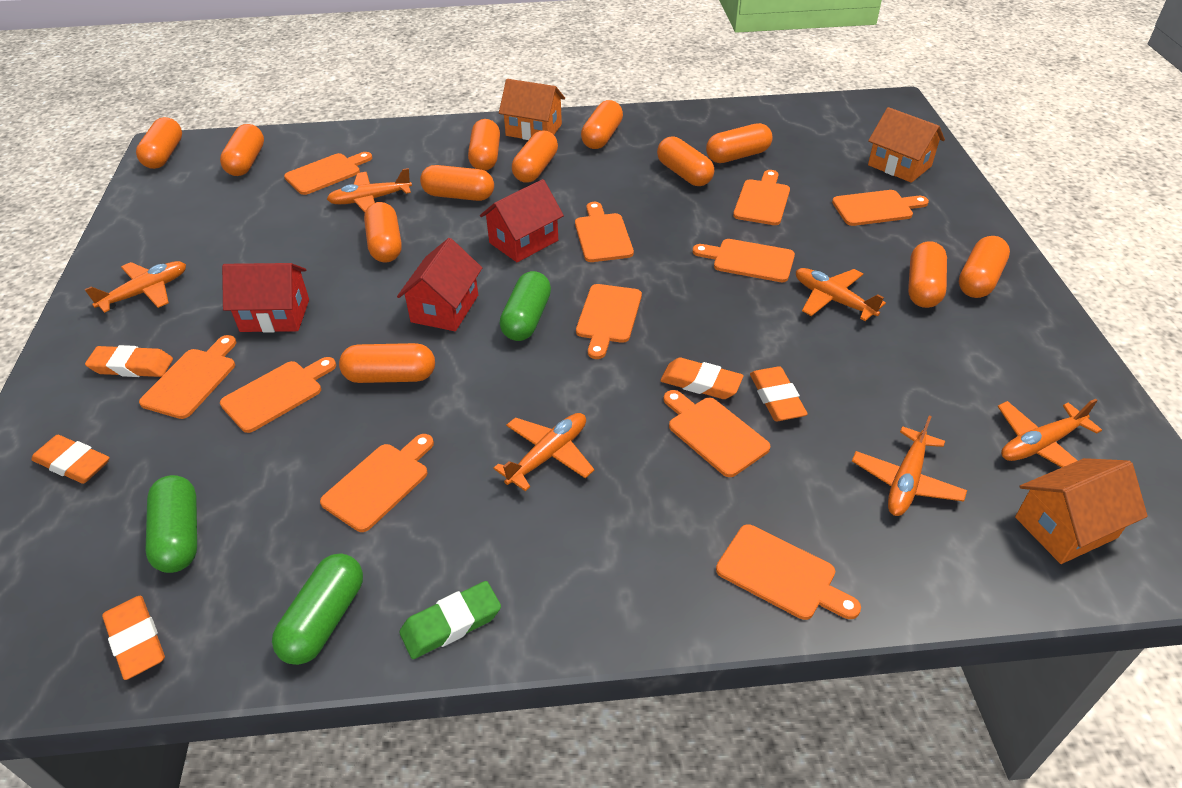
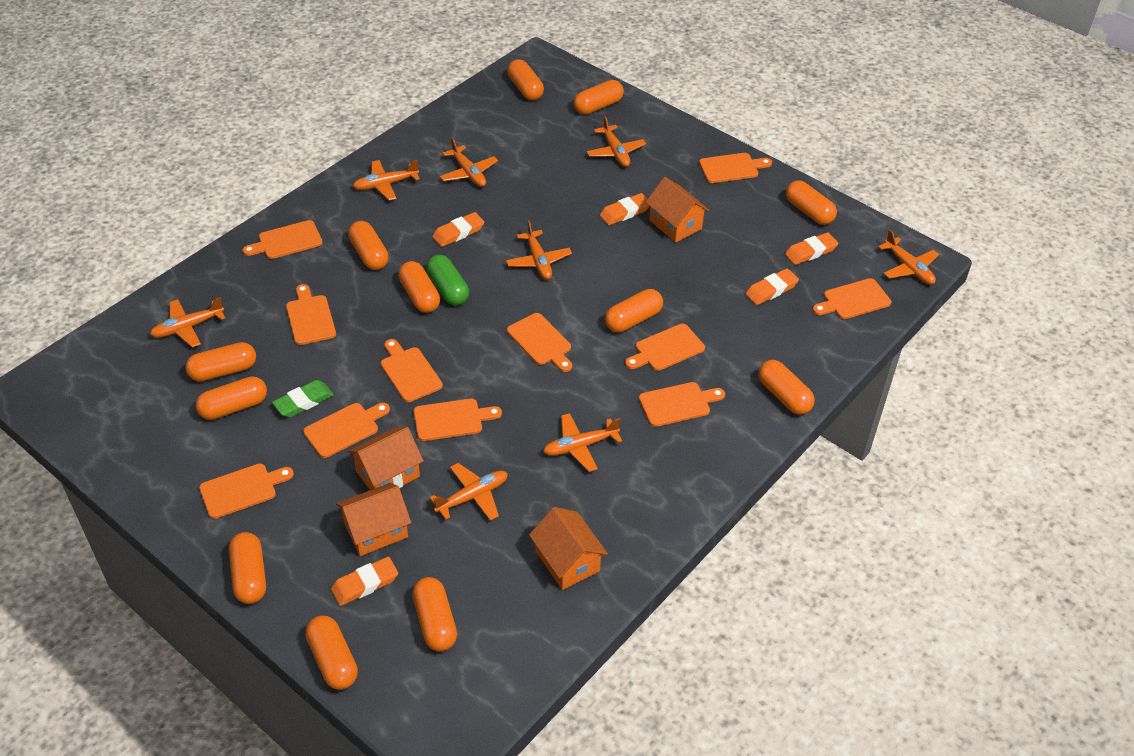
green capsule: 3 -> 1
orange house: 3 -> 4
orange plane: 6 -> 8
red house: 3 -> 0

